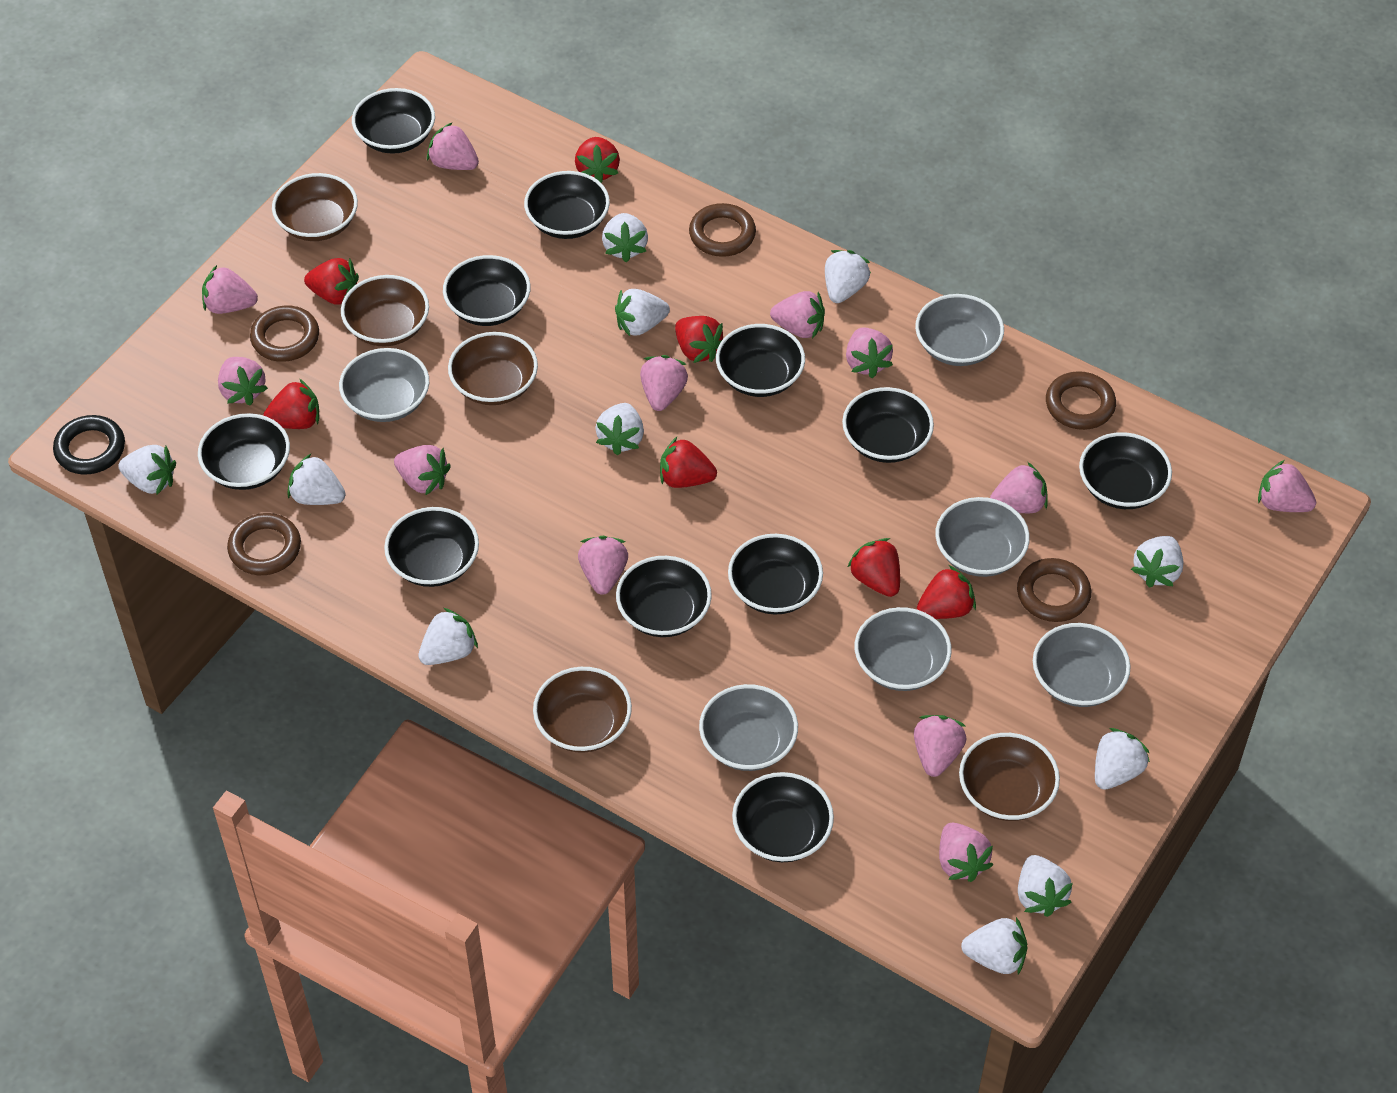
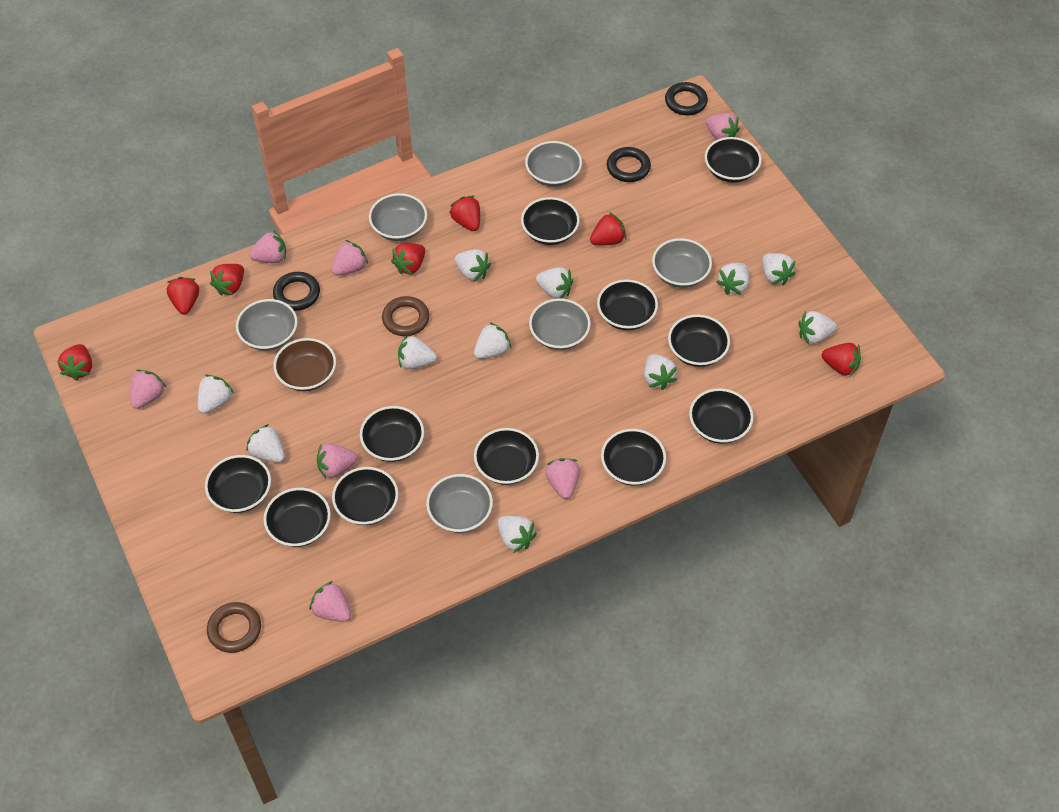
black ring: 1 -> 3
brown bowl: 5 -> 1
brown ring: 5 -> 2
pink strawberry: 12 -> 7

